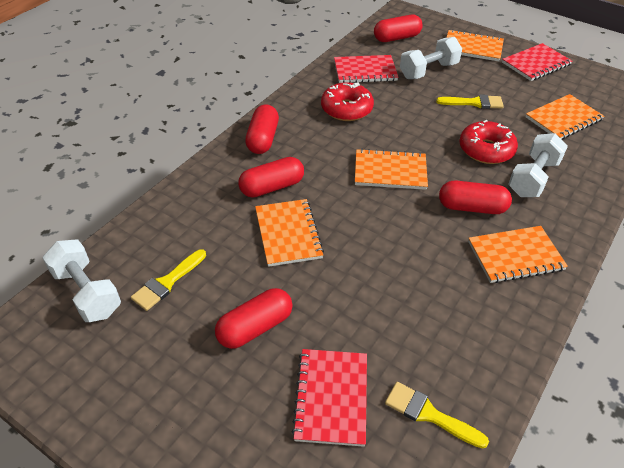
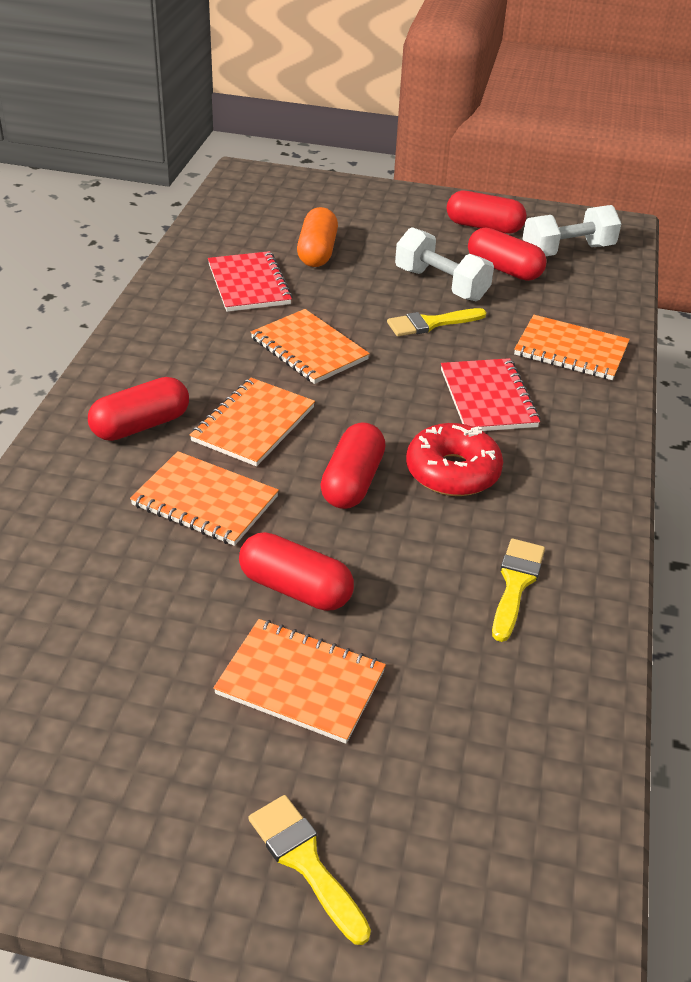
orange capsule: 0 -> 1
red donut: 2 -> 1
red notebook: 3 -> 2
white dumbbell: 3 -> 2

